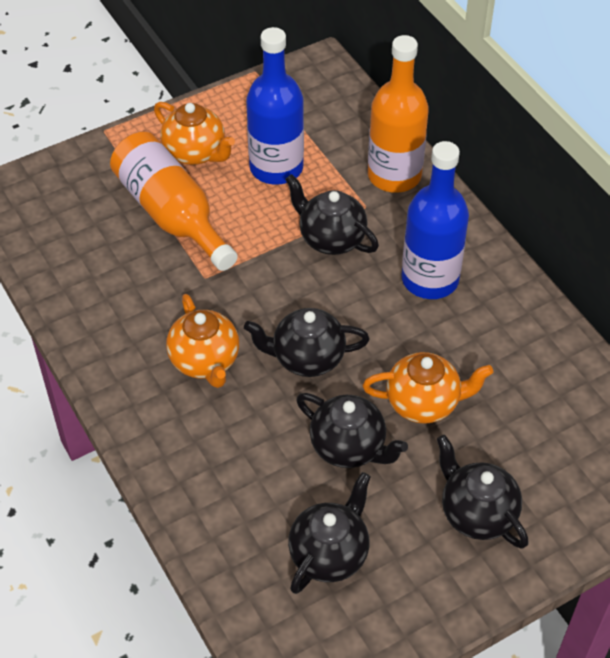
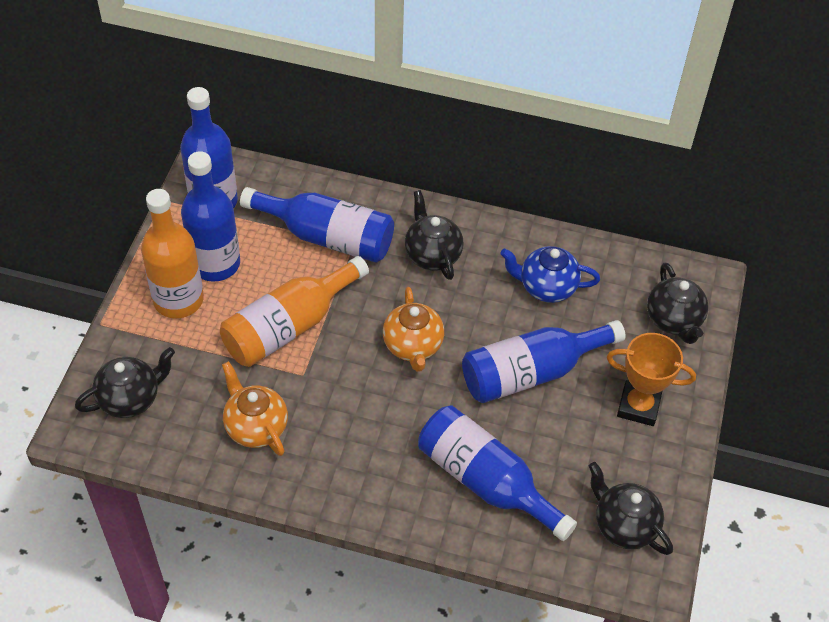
black teapot: 5 -> 4
blue bottle: 2 -> 5
blue teapot: 0 -> 1
orange teapot: 3 -> 2
orange trophy: 0 -> 1

